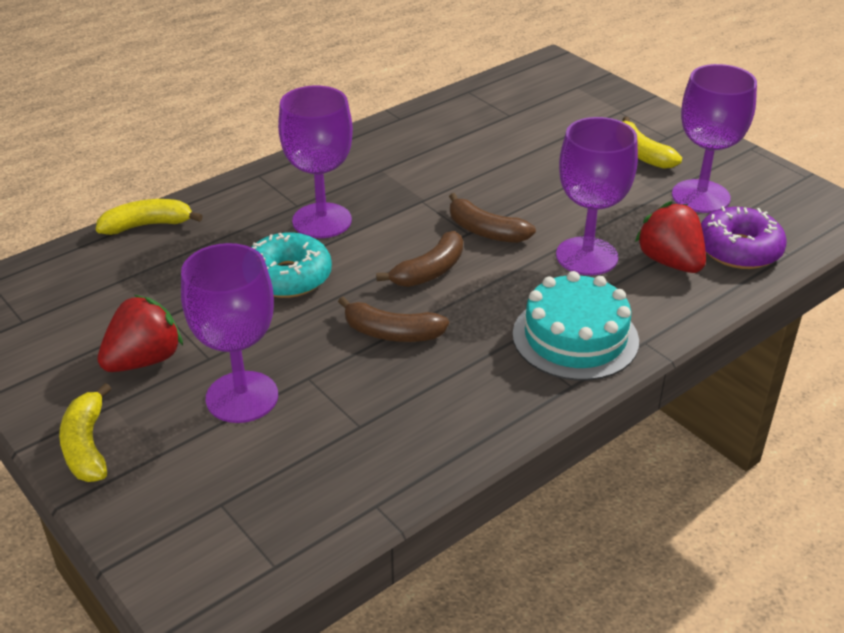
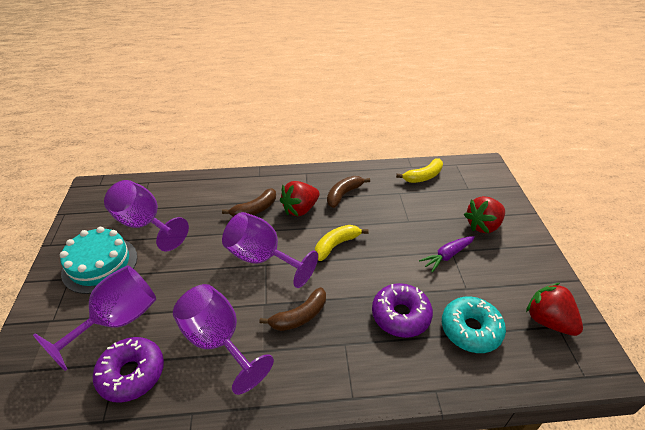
purple carrot: 0 -> 1
purple donut: 1 -> 2
red strawberry: 2 -> 3
yellow banana: 3 -> 2

